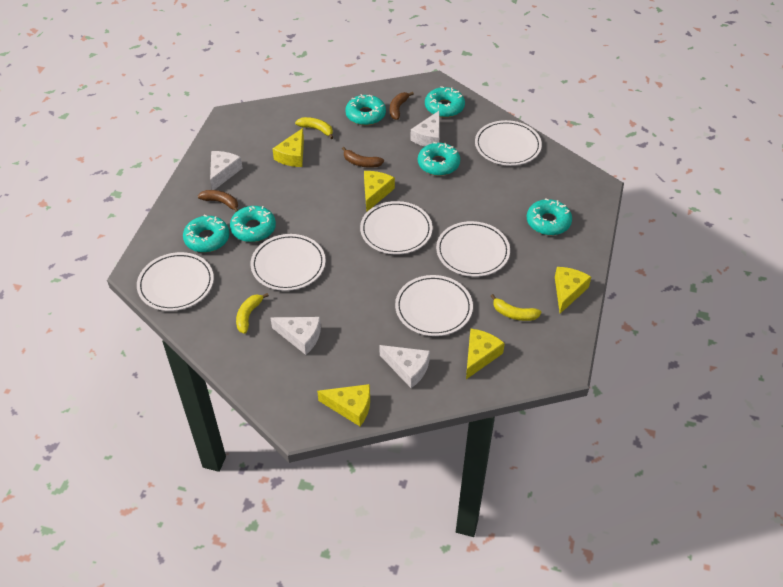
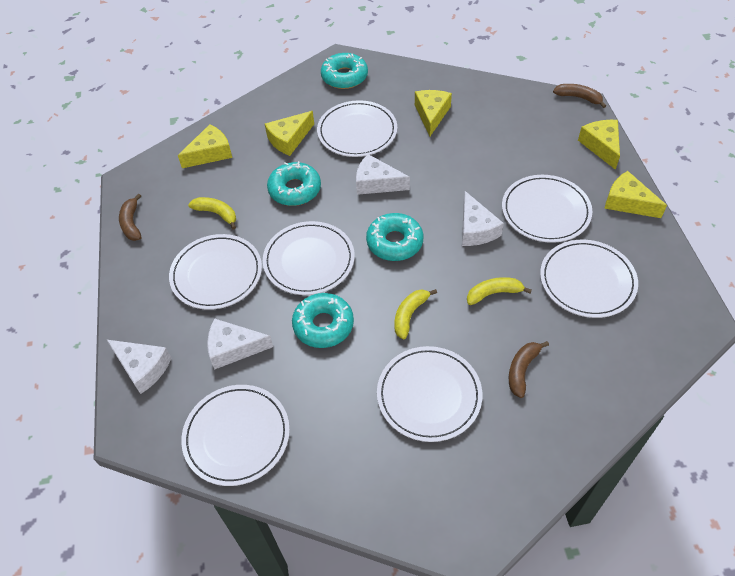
turquoise donut: 6 -> 4
white plate: 6 -> 7

